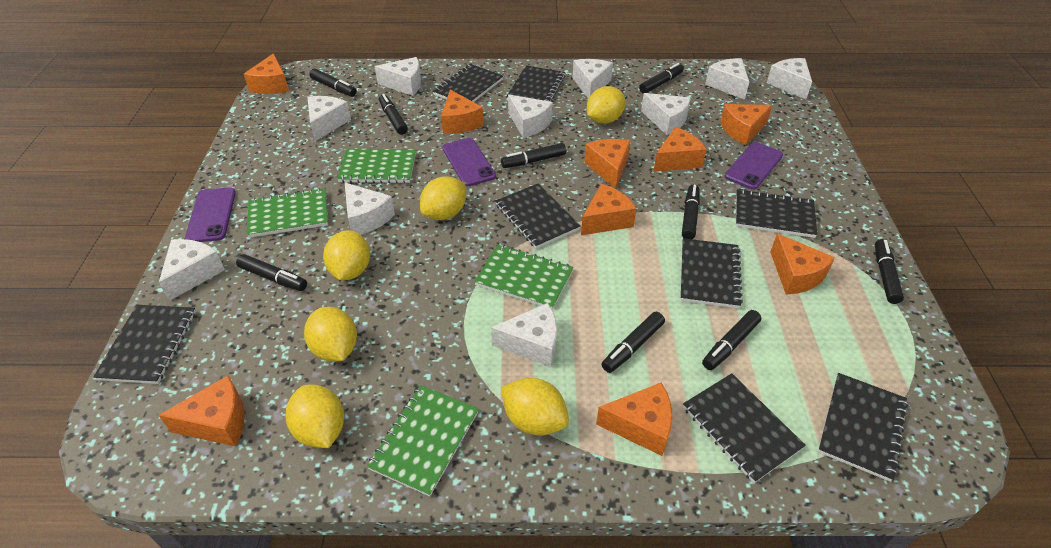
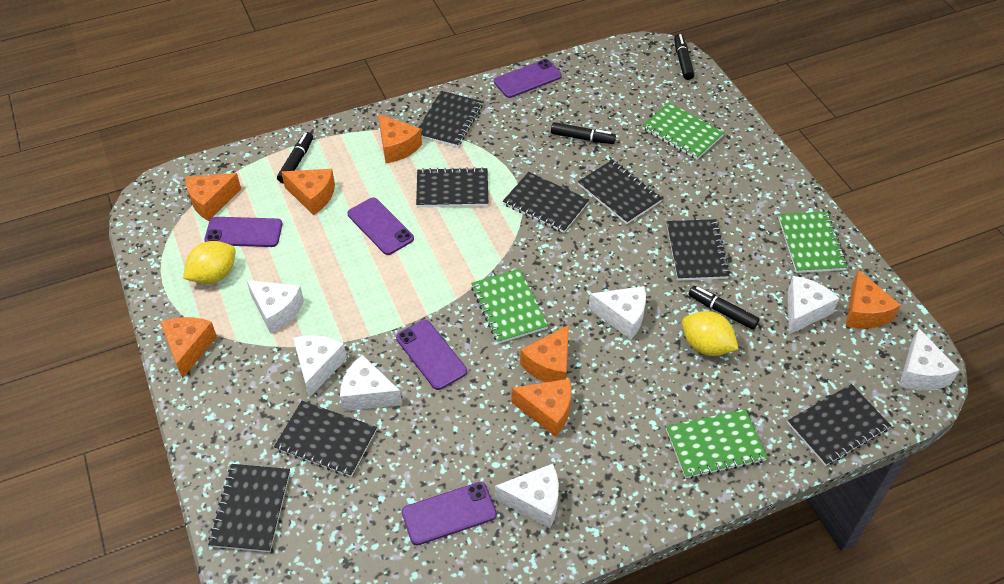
black marker: 9 -> 4
orange cheese: 9 -> 7
purple phone: 3 -> 5
white cheese: 10 -> 7
yellow lemon: 6 -> 2

